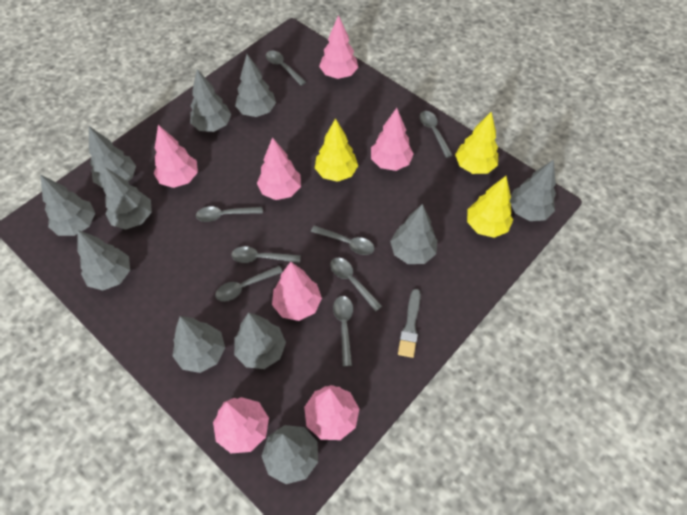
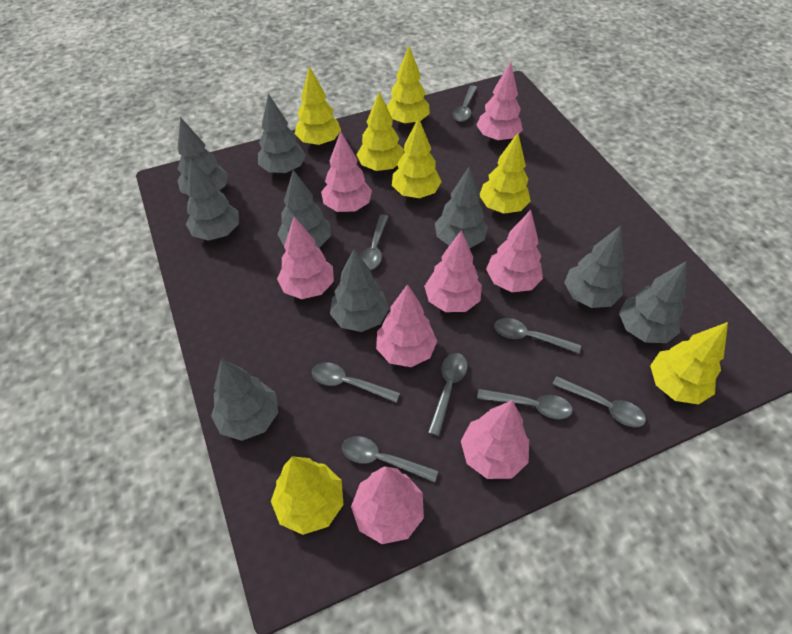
grey brush: 1 -> 0
grey tree: 11 -> 9
pink tree: 7 -> 8
yellow tree: 3 -> 7

